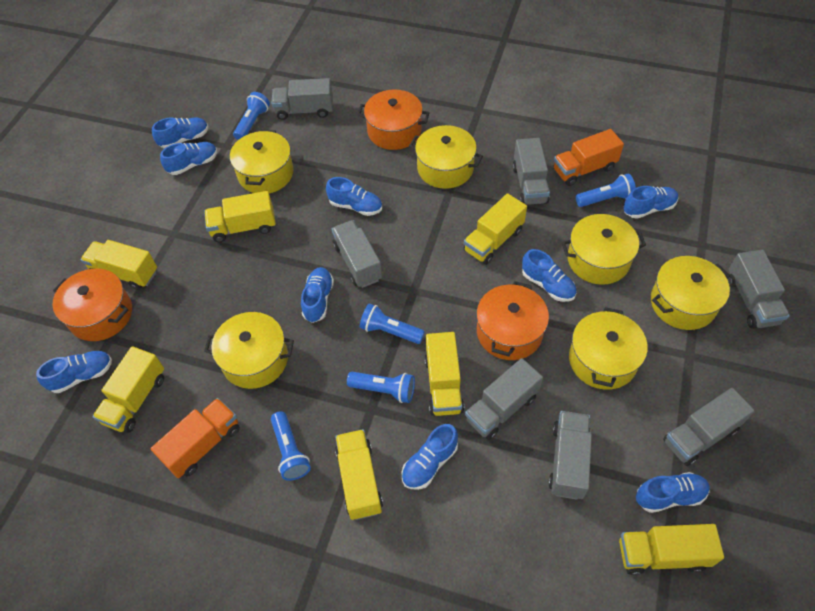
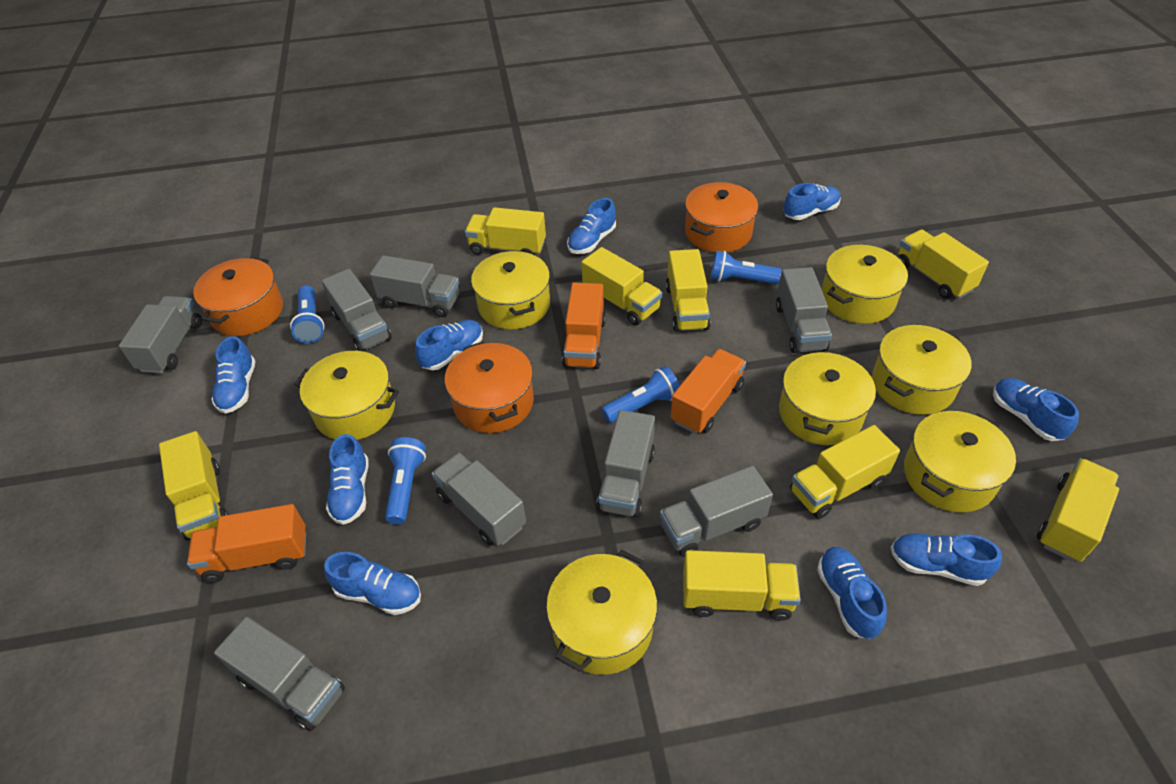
blue flashlight: 5 -> 4
grey truck: 7 -> 8
orange truck: 2 -> 3
yellow pot: 6 -> 7
yellow truck: 7 -> 8

